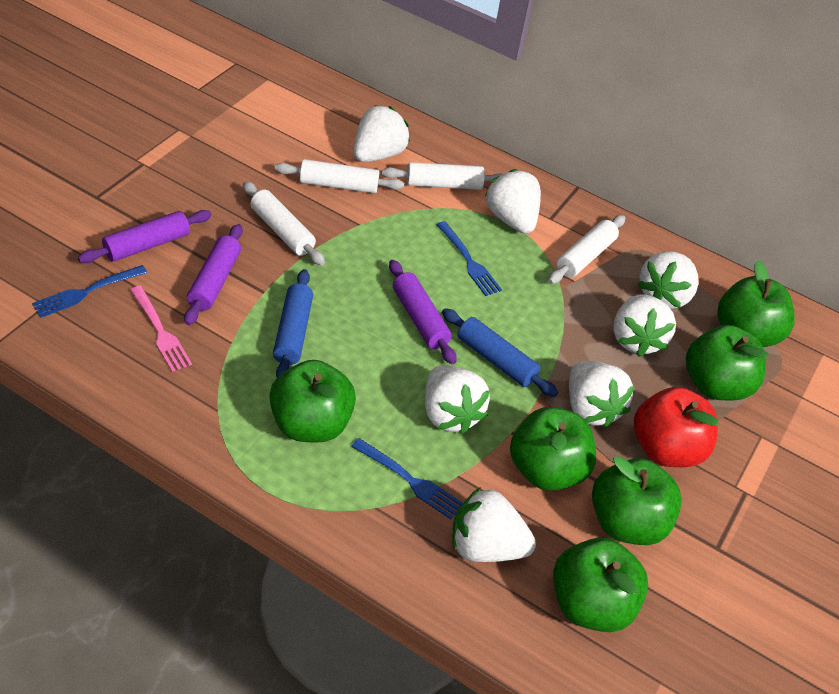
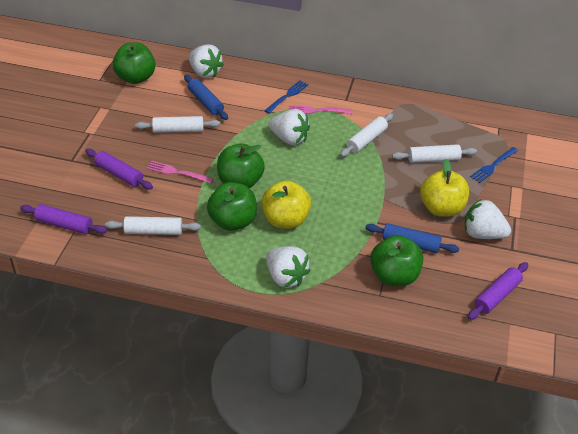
blue fork: 3 -> 2
green apple: 6 -> 4
pink fork: 1 -> 2
red apple: 1 -> 0
white strawberry: 7 -> 4
yellow apple: 0 -> 2

